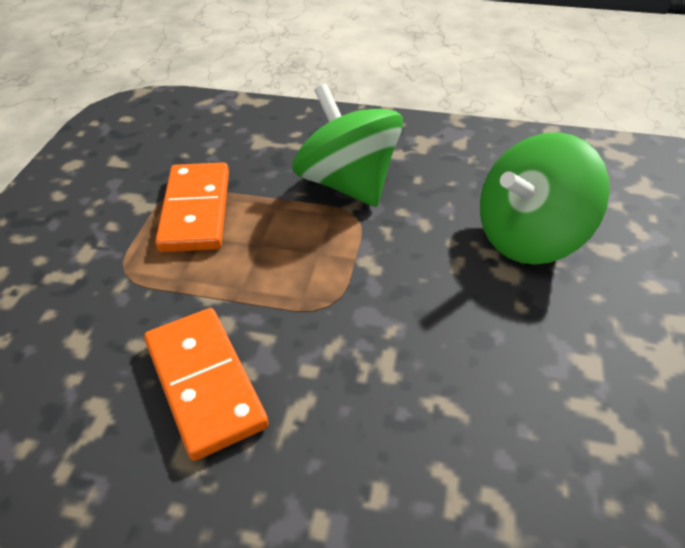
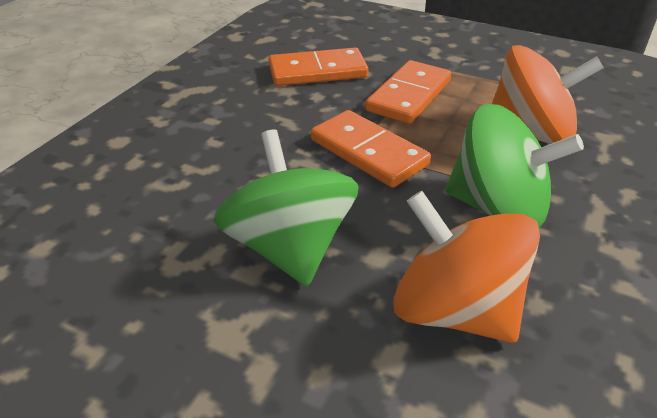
orange domino: 2 -> 3
orange spinning top: 0 -> 2

